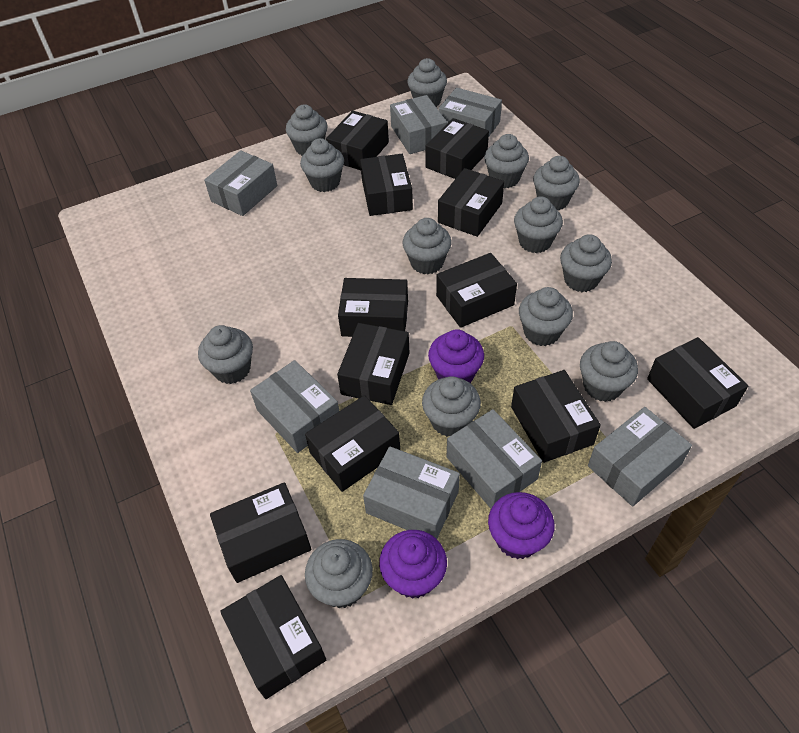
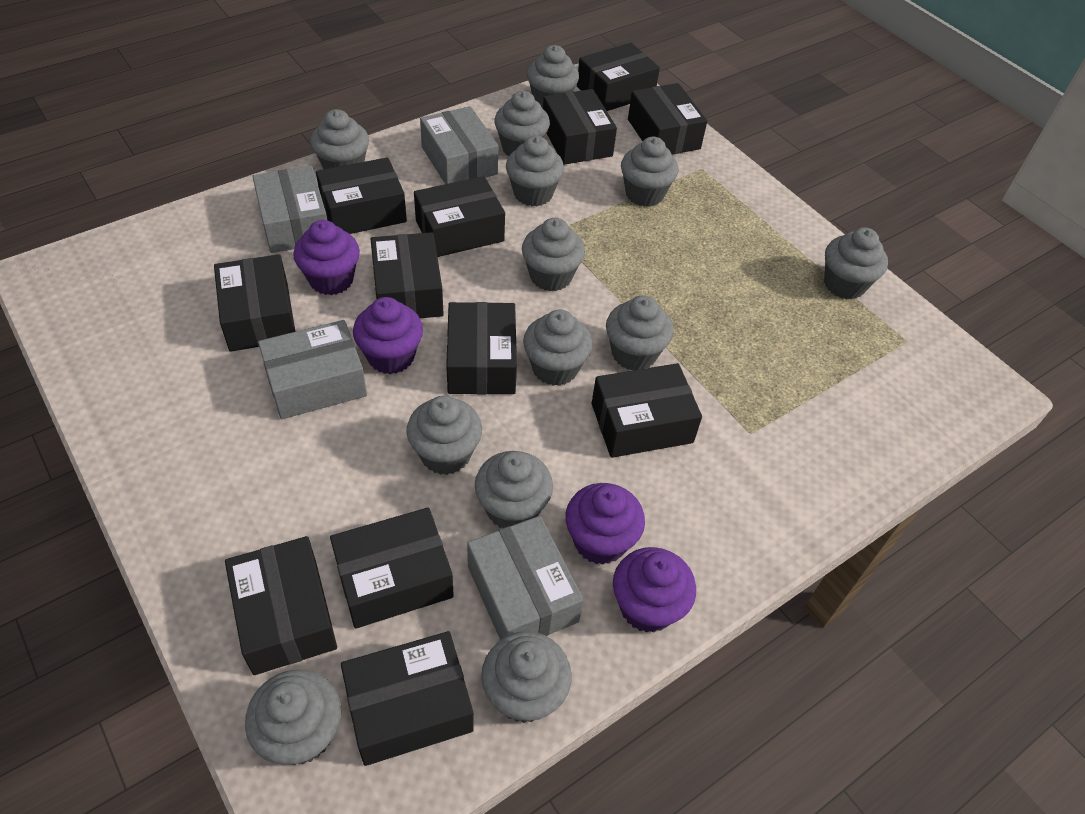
grey box: 7 -> 4
purple cupcake: 3 -> 4

